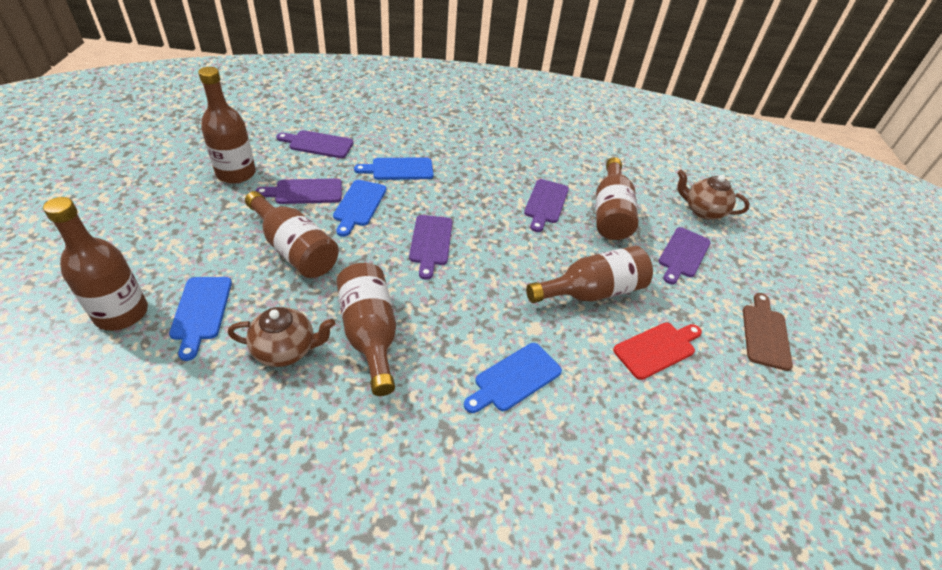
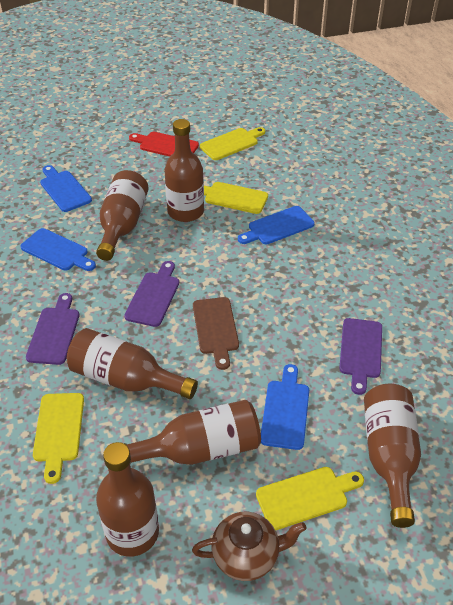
brown teapot: 2 -> 1
purple cutting board: 5 -> 3
yellow cutting board: 0 -> 4

